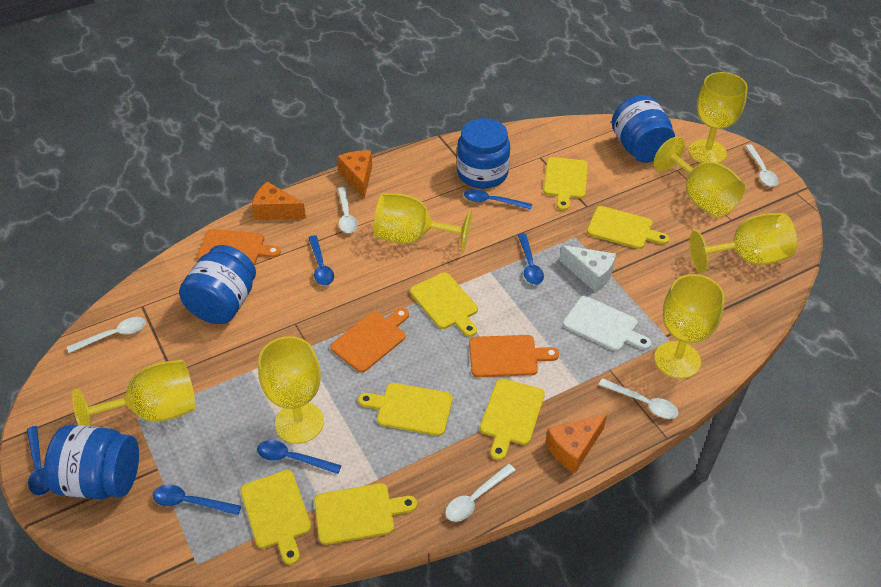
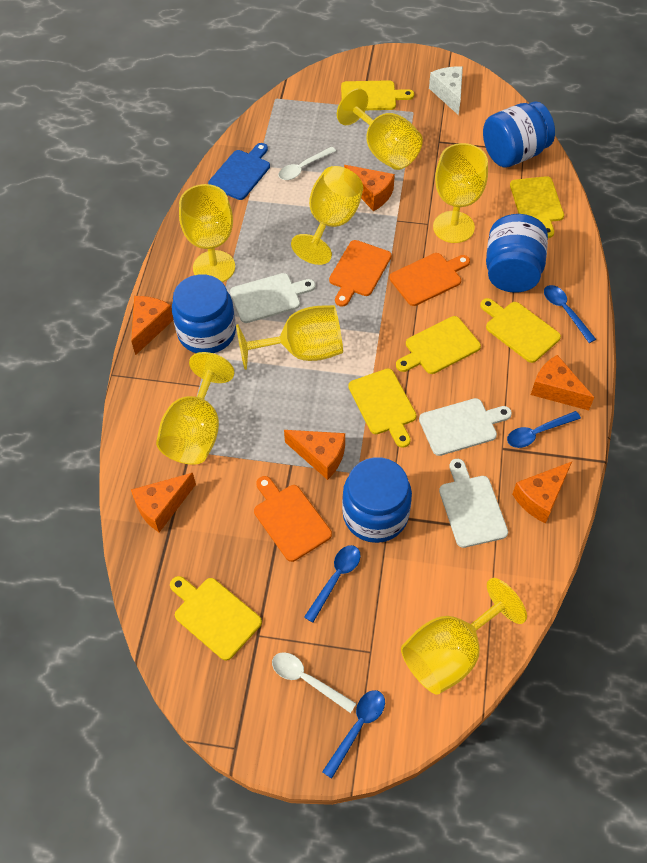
blue cutting board: 0 -> 1
blue spoon: 6 -> 4
orange cheese: 3 -> 6
white cutting board: 1 -> 3
white spoon: 5 -> 2
yellow cutting board: 7 -> 6

